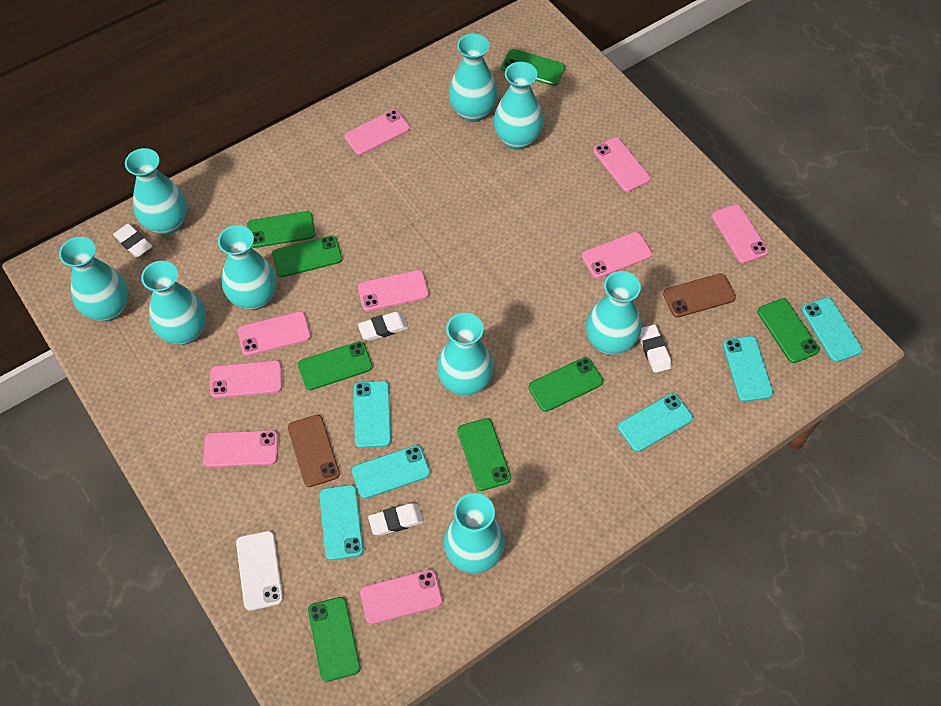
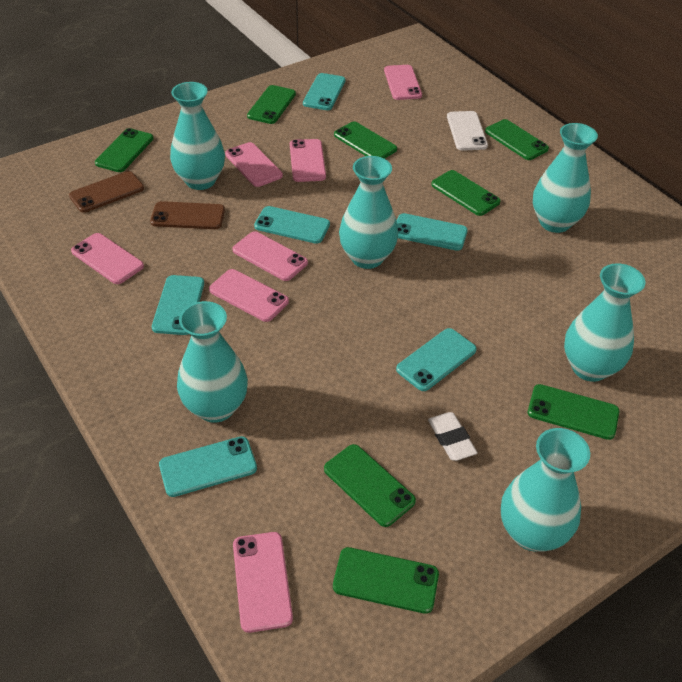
pink phone: 9 -> 7
turquoise vase: 9 -> 6
white eraser: 4 -> 1

